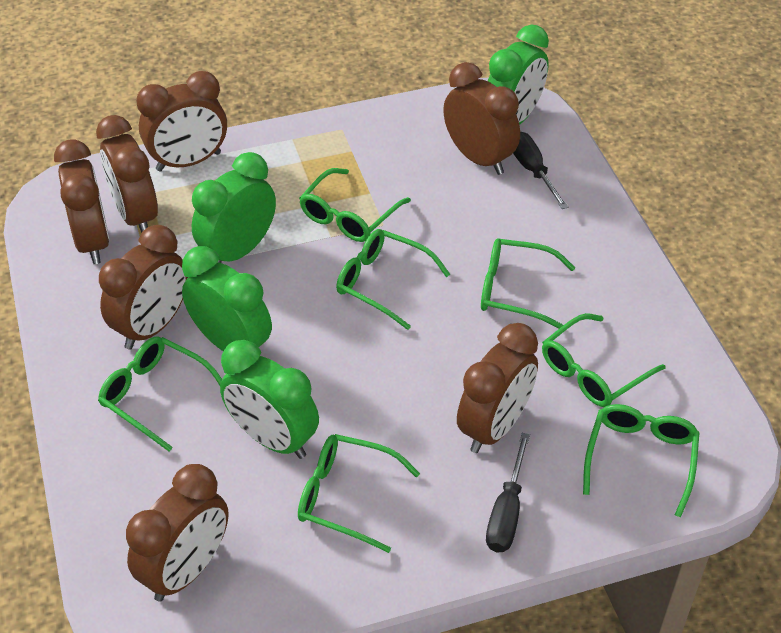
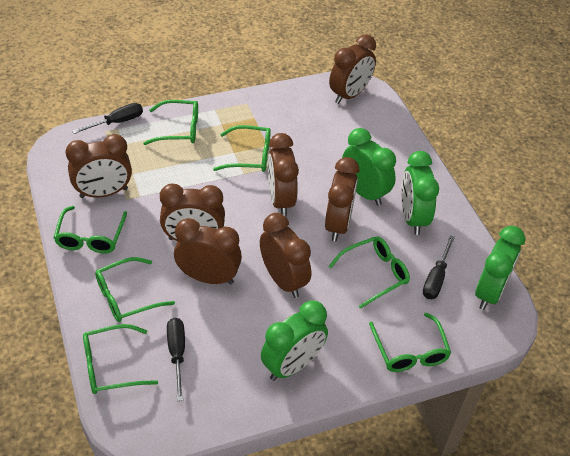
black screwdriver: 2 -> 3

